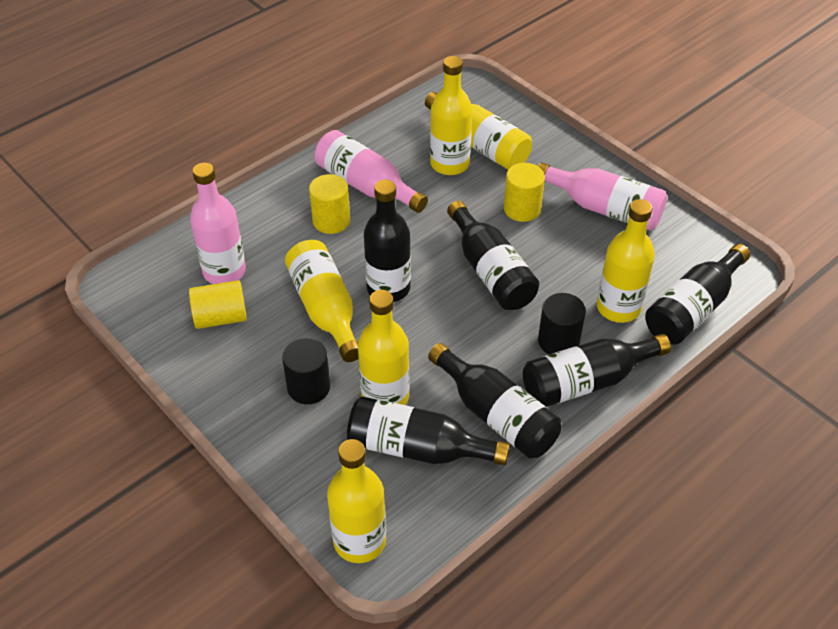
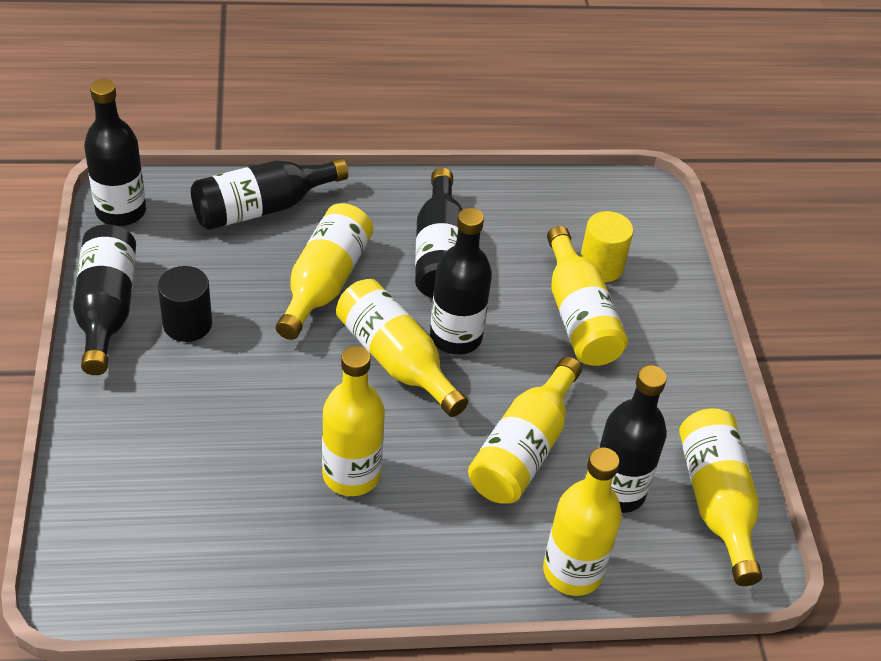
black cylinder: 2 -> 1
pink bottle: 3 -> 0
yellow bottle: 6 -> 7
yellow cylinder: 3 -> 1

